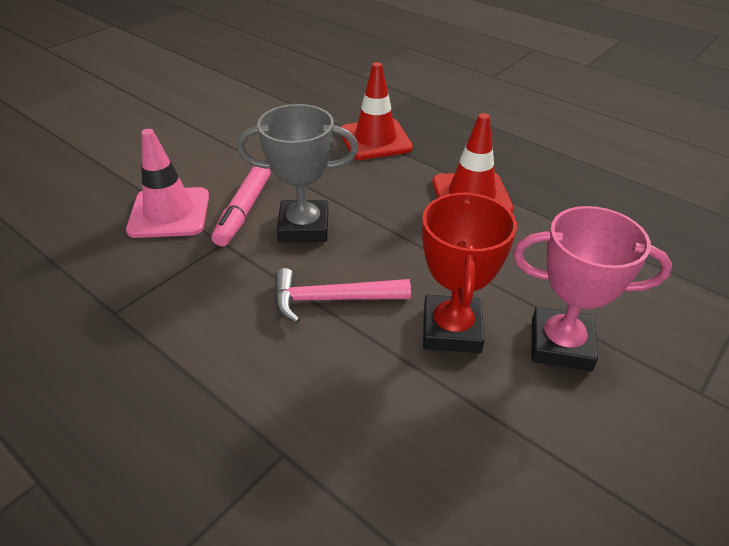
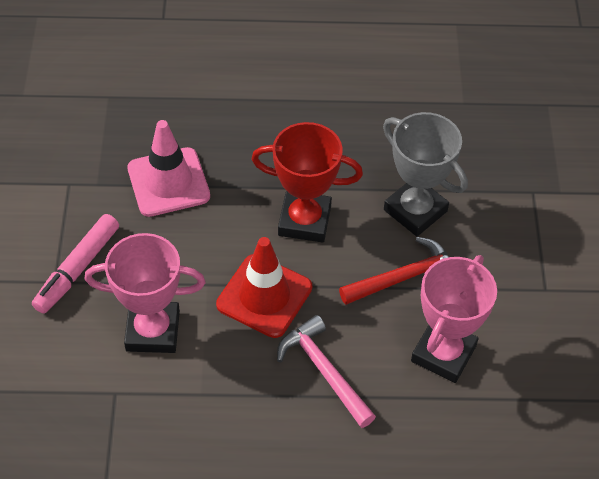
pink trophy: 1 -> 2
red hammer: 0 -> 1
red traffic cone: 2 -> 1

